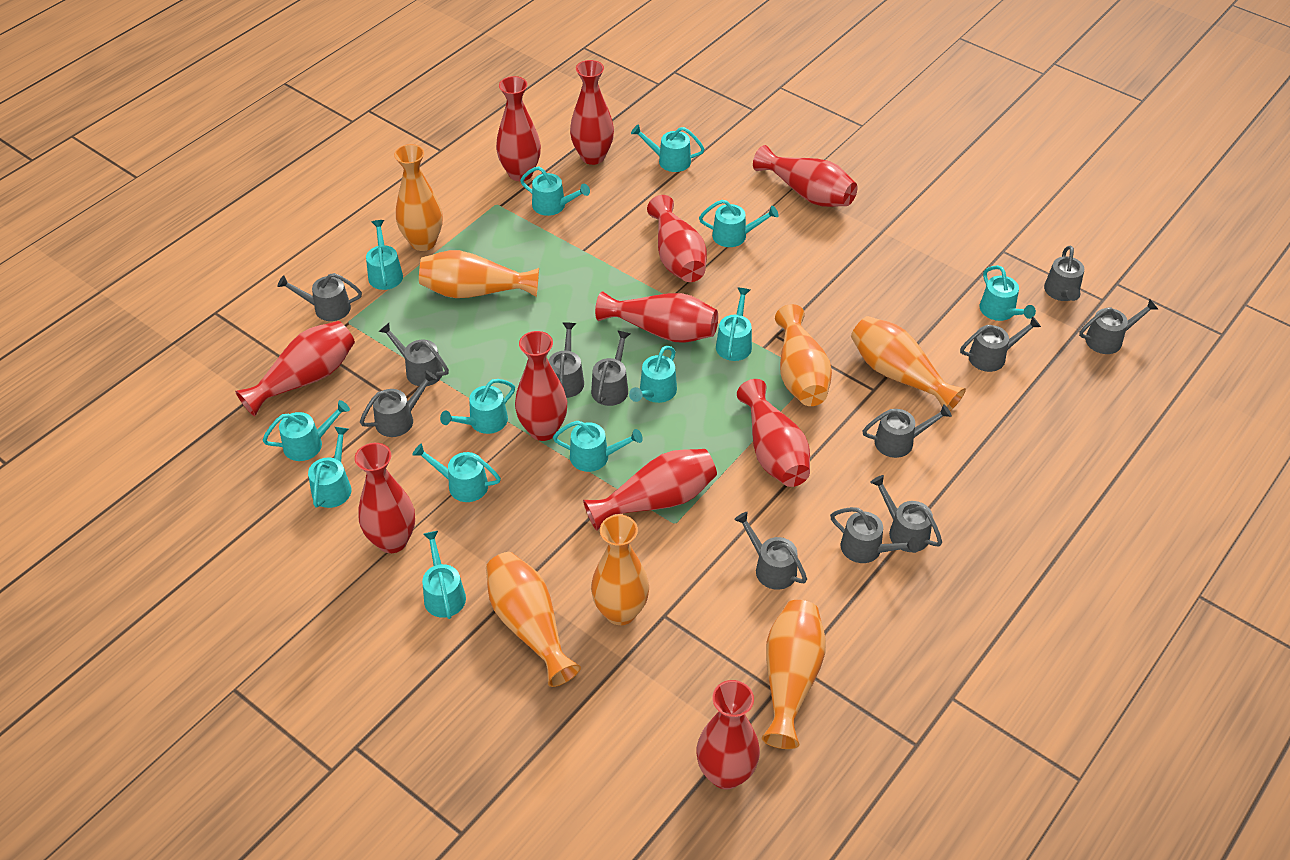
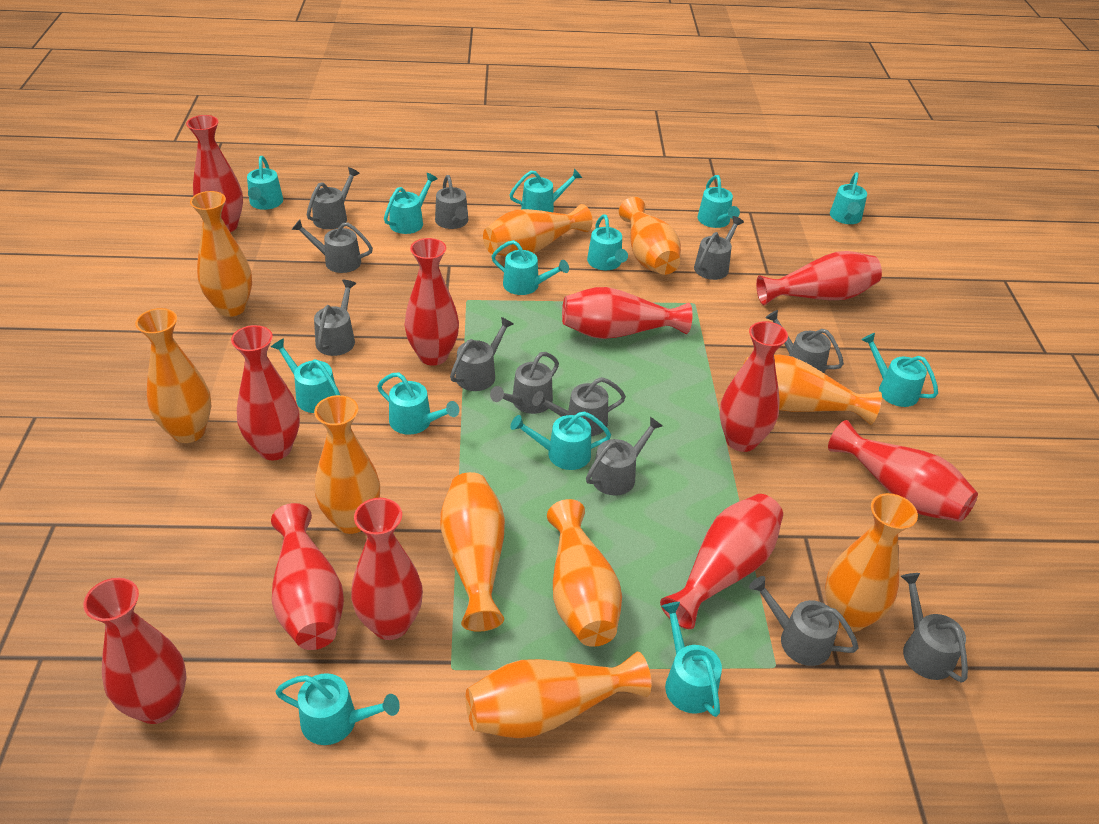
orange vase: 7 -> 10

